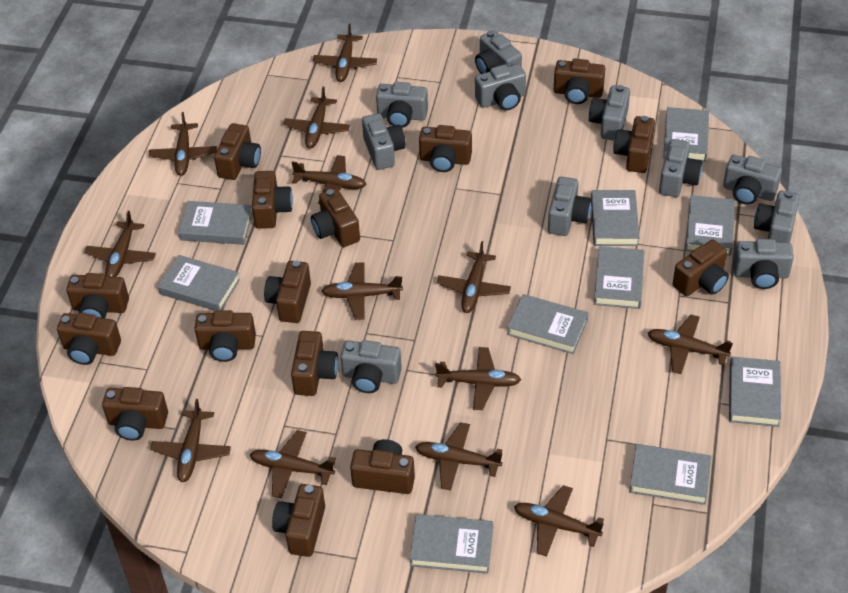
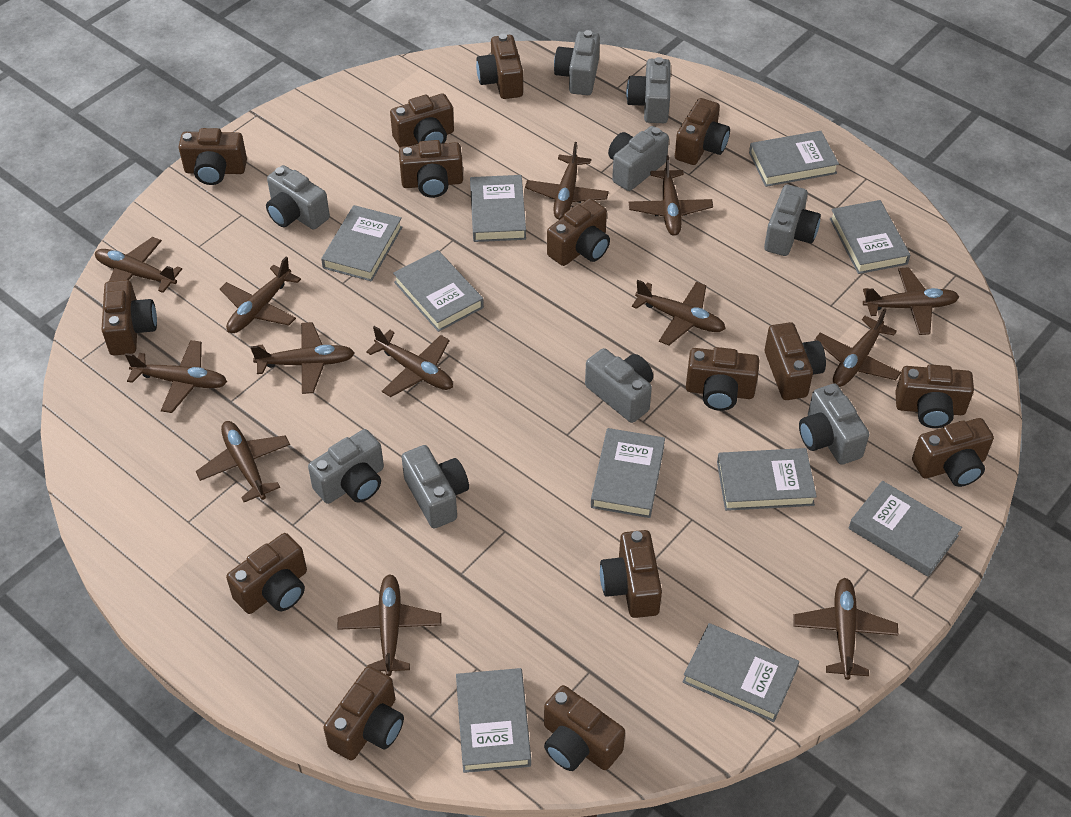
grey camera: 11 -> 9

